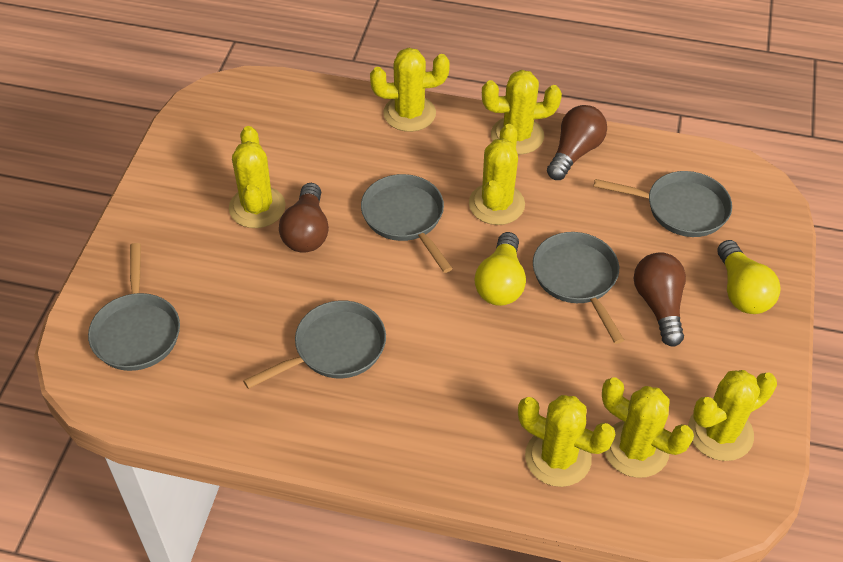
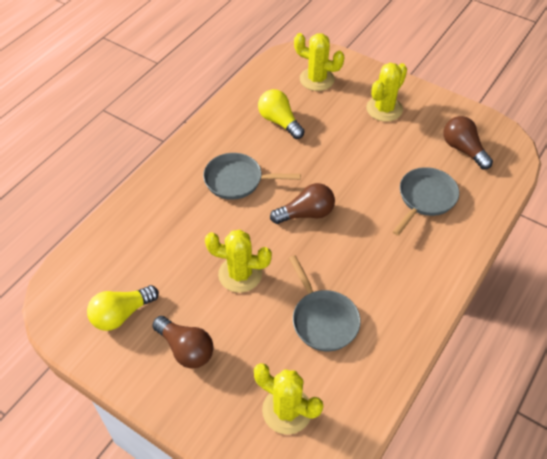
grey pan: 5 -> 3
yellow cactus: 7 -> 4

